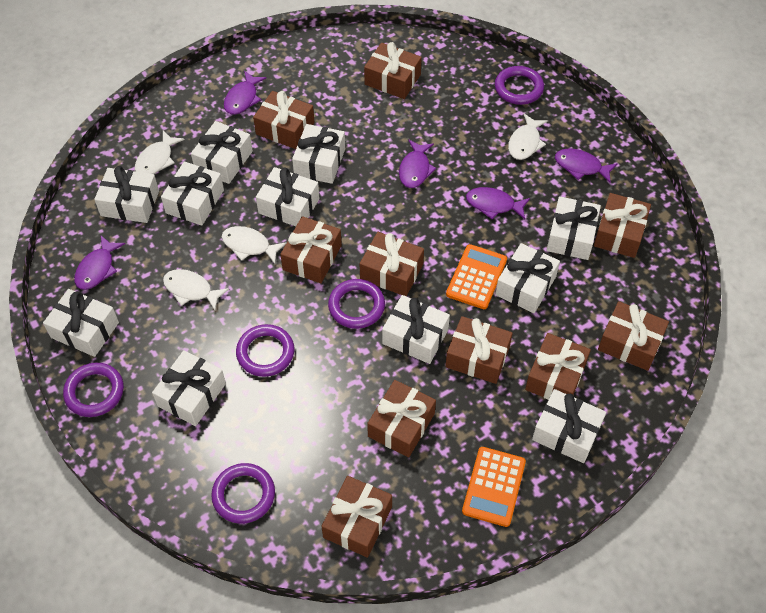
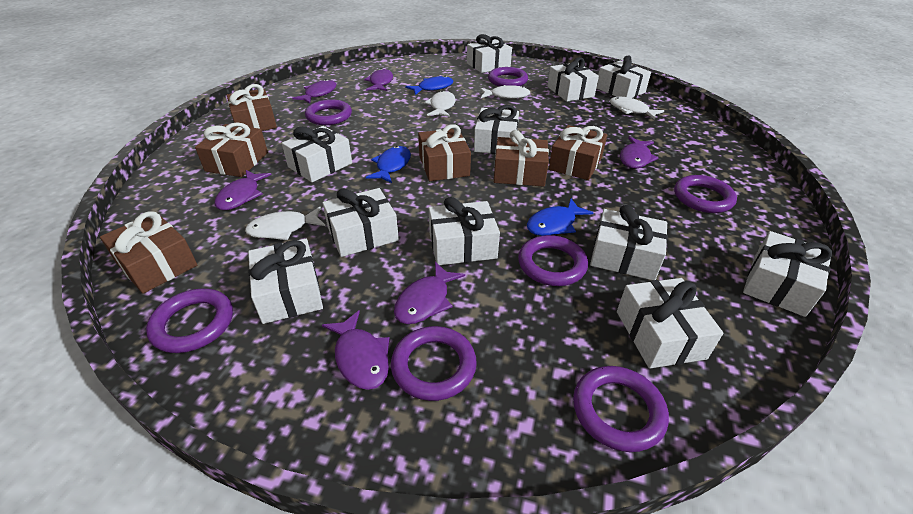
blue fish: 0 -> 3
brown gift: 10 -> 6
orange calculator: 2 -> 0
purple fish: 5 -> 6
purple ring: 5 -> 7

